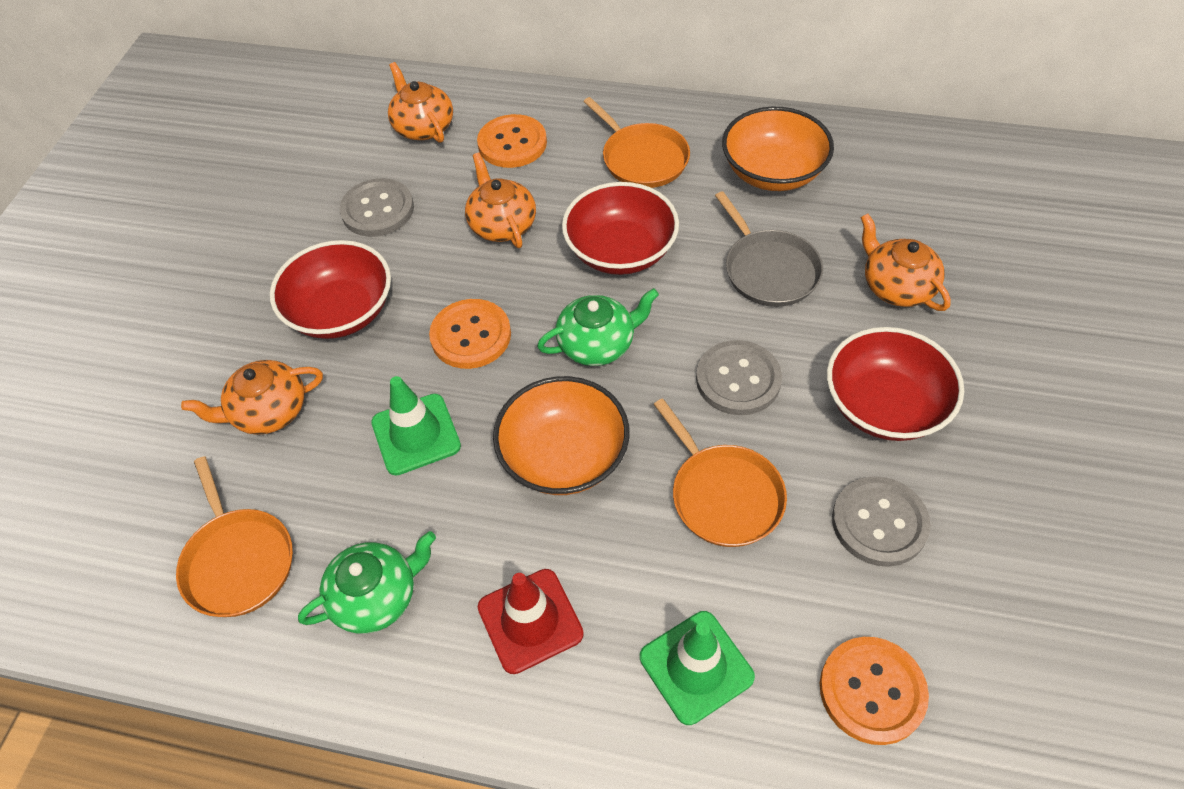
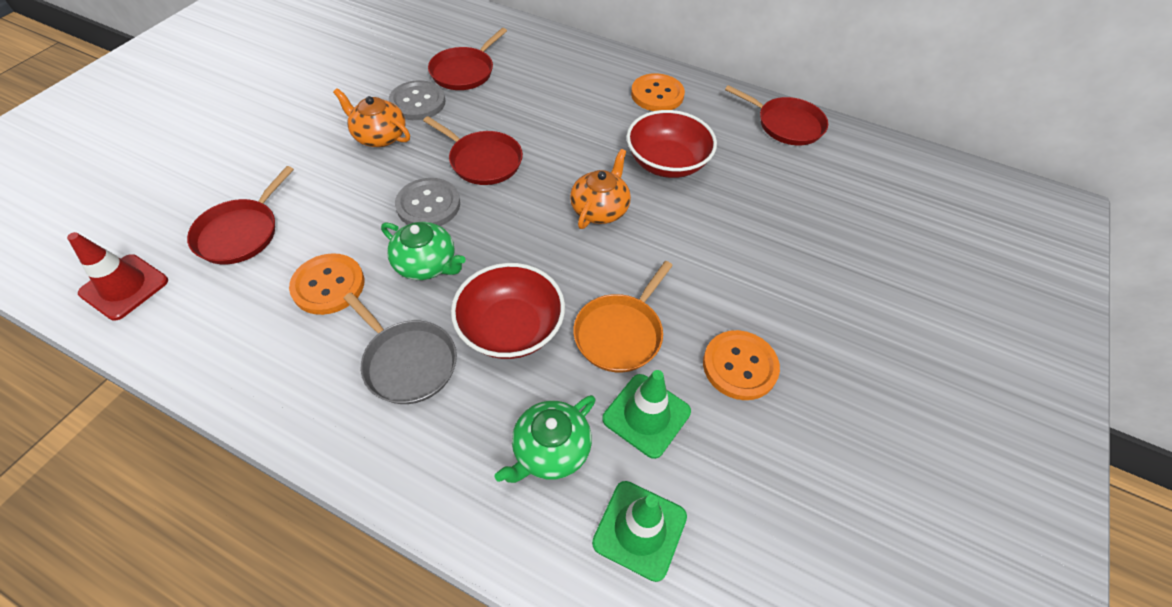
grey button: 3 -> 2
orange bowl: 2 -> 0
orange pan: 3 -> 1
orange teapot: 4 -> 2
red bowl: 3 -> 2
red pan: 0 -> 4

